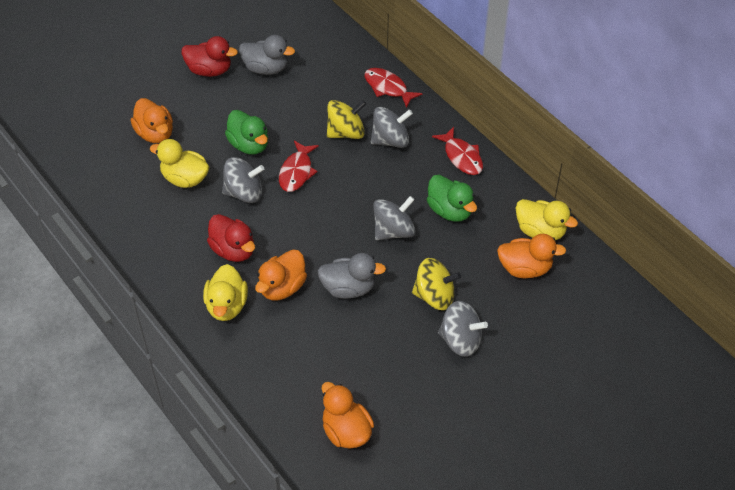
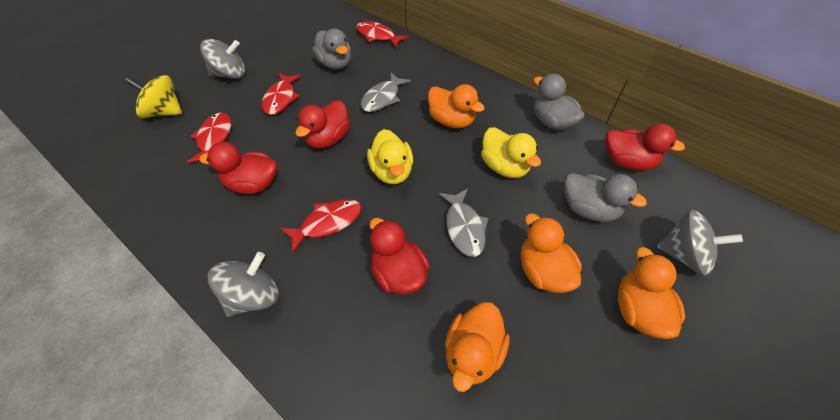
green duck: 2 -> 0
grey duck: 2 -> 3
grey fish: 0 -> 2
grey spinning top: 4 -> 3
red duck: 2 -> 4
red fish: 3 -> 4
yellow duck: 3 -> 2
yellow spinning top: 2 -> 1

